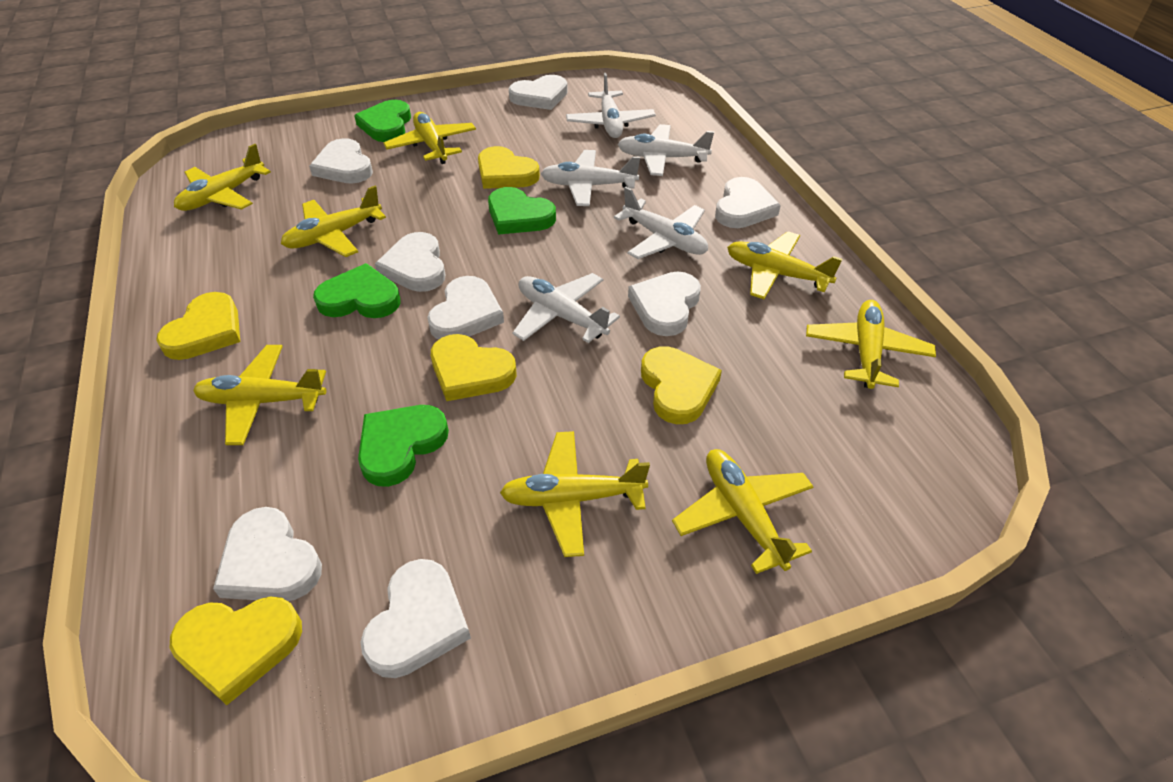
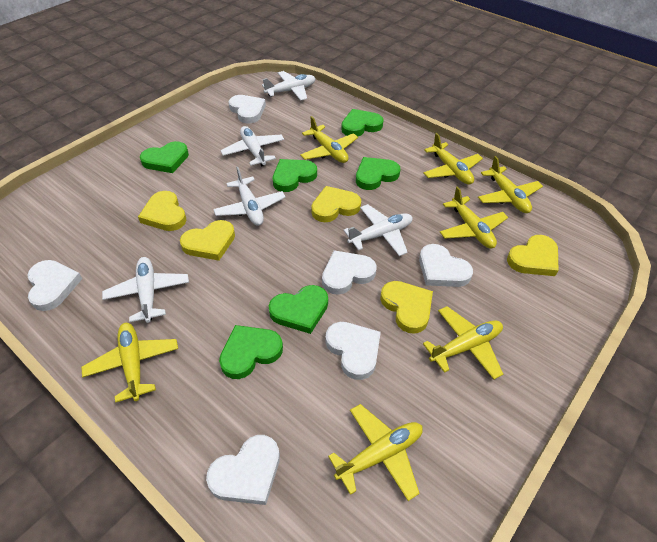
green heart: 4 -> 6
white heart: 8 -> 6
yellow plane: 8 -> 7

